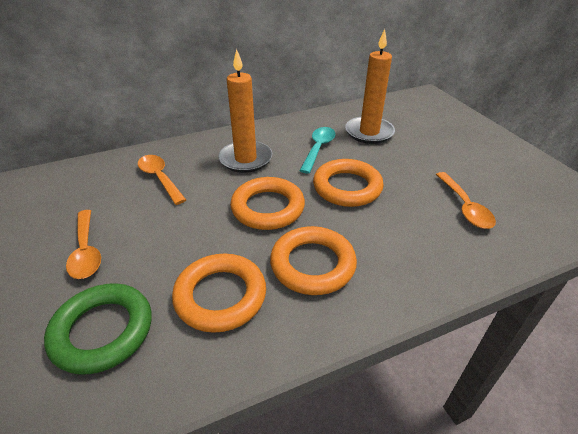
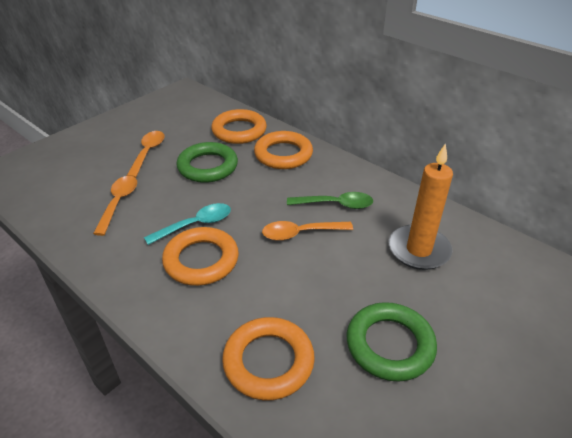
green ring: 1 -> 2
green spoon: 0 -> 1
orange candle: 2 -> 1

